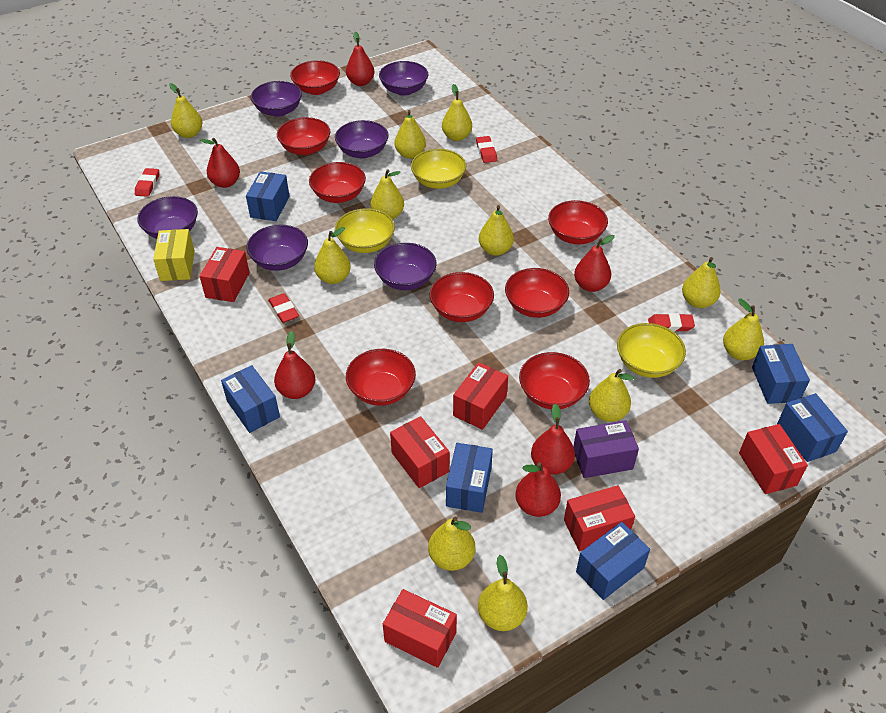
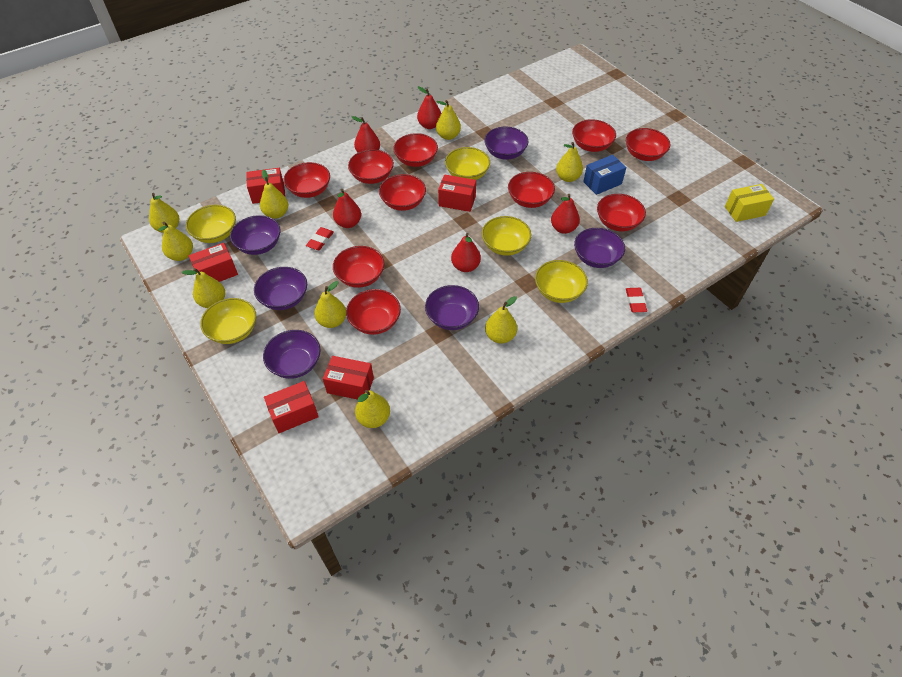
blue box: 6 -> 1
purple box: 1 -> 0
red bowl: 8 -> 10
red box: 6 -> 5
red eraser: 4 -> 2
red pear: 6 -> 5
yellow bowl: 3 -> 5
yellow pear: 11 -> 9

